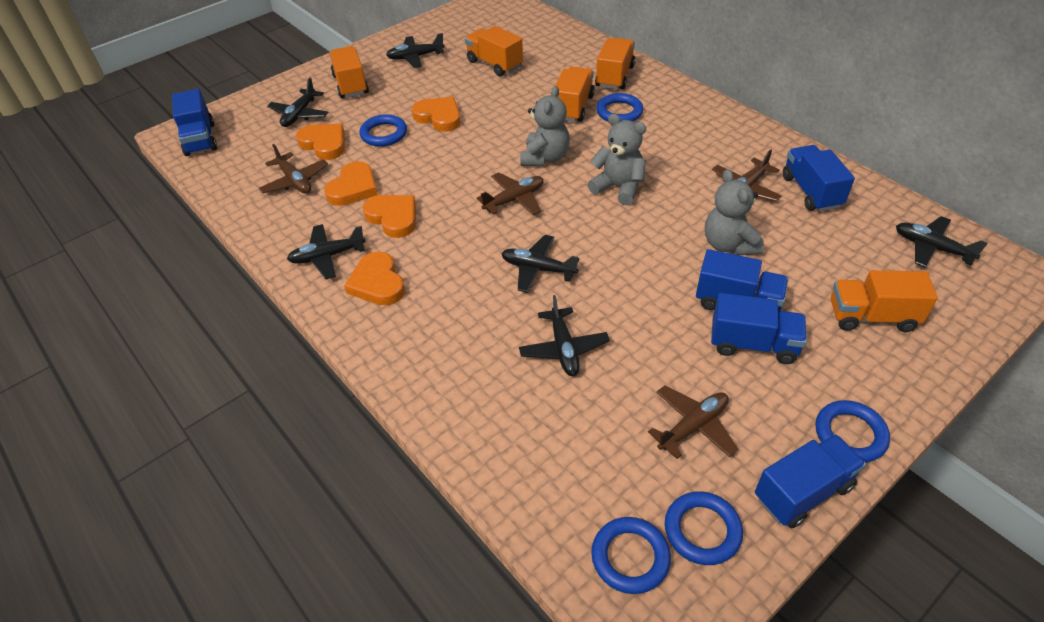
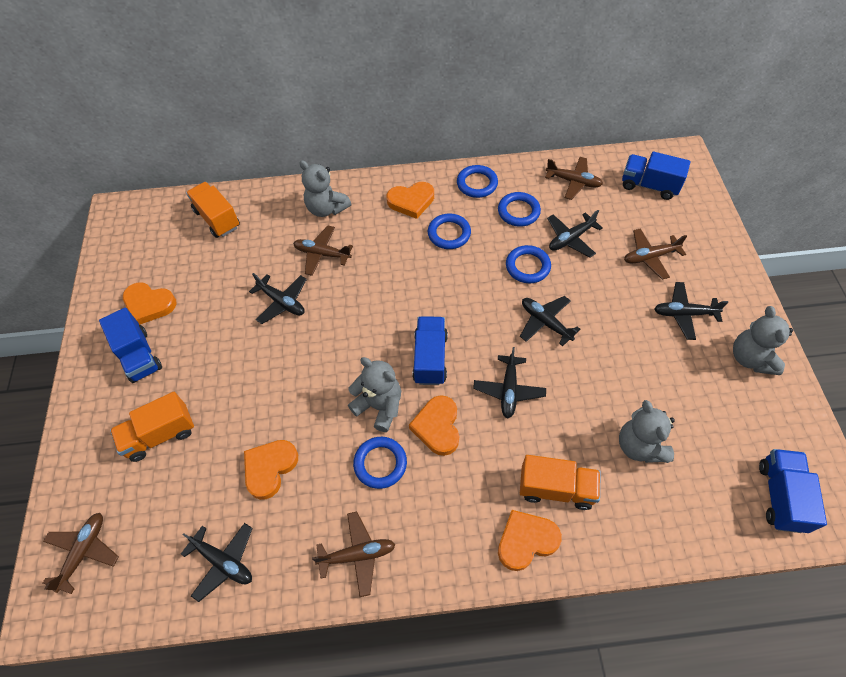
blue truck: 5 -> 4
brown plane: 4 -> 5
grey teddy bear: 3 -> 4
orange truck: 5 -> 3

